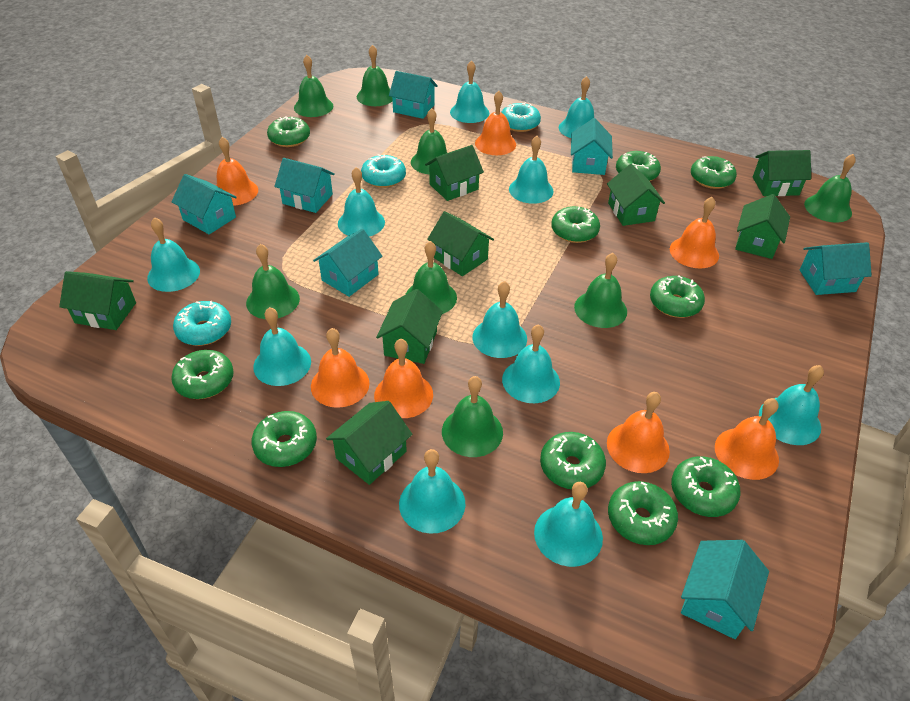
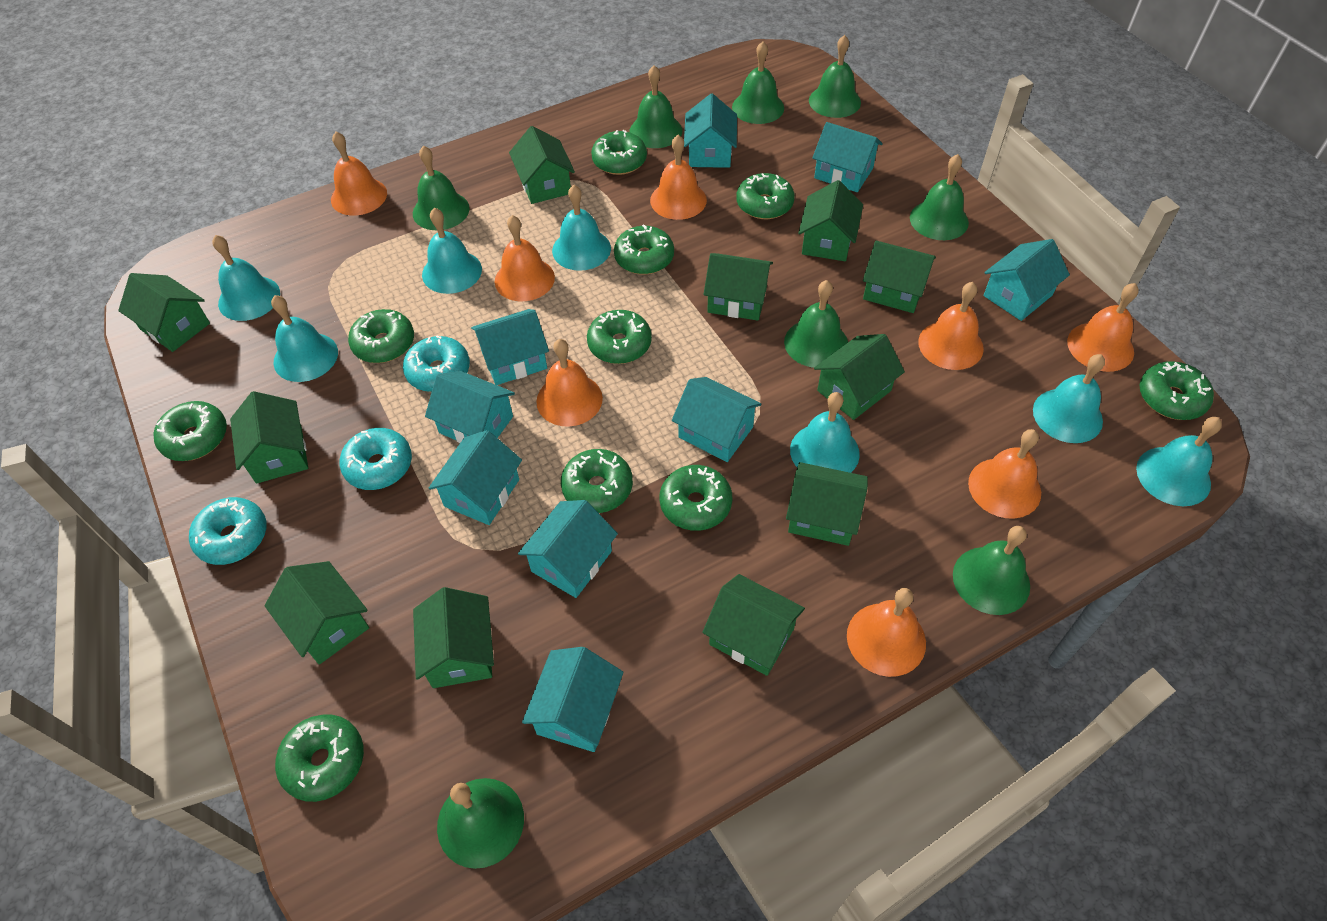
green house: 8 -> 11
orange bell: 7 -> 8
turquoise bell: 11 -> 7
turquoise house: 7 -> 9

